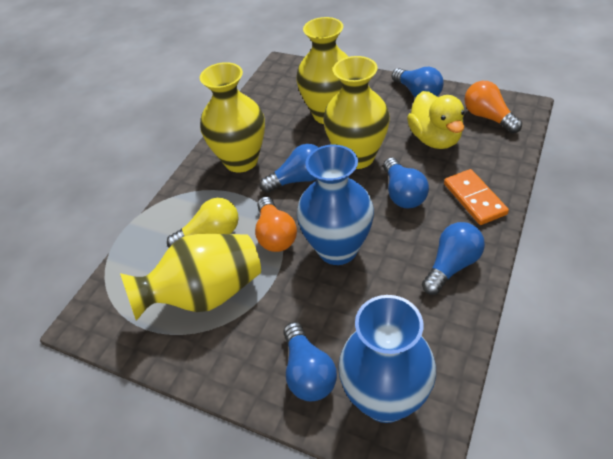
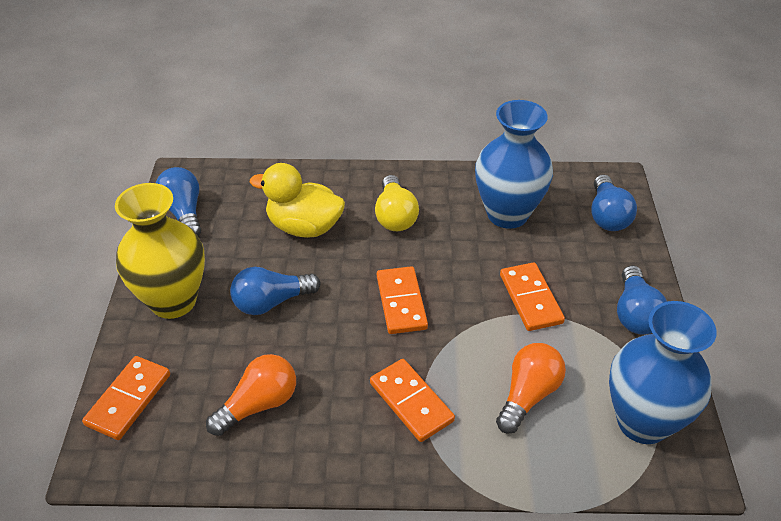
blue light bulb: 5 -> 4
orange domino: 1 -> 4
yellow vase: 4 -> 1

